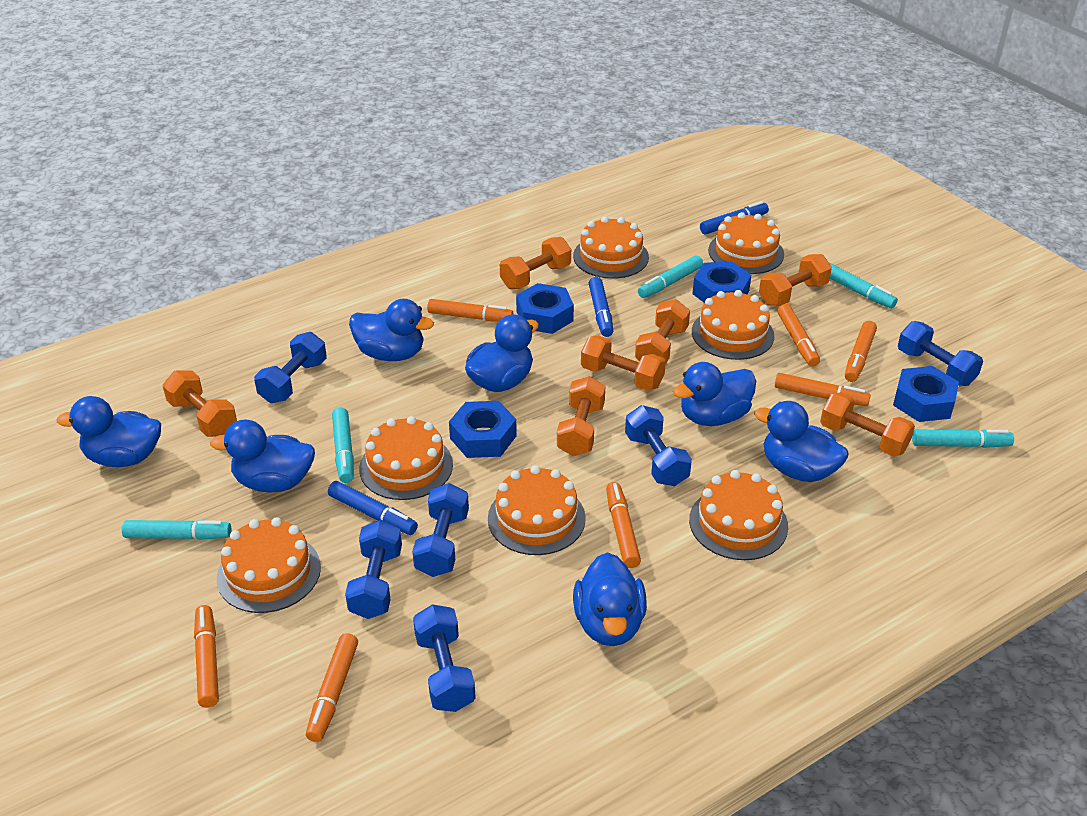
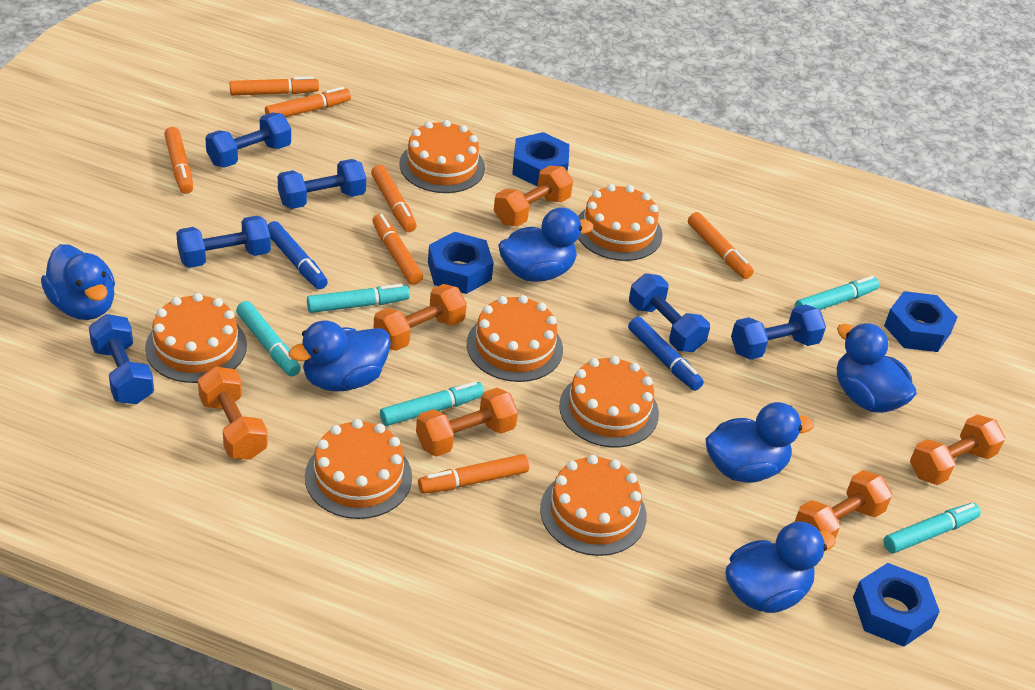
blue duck: 7 -> 6
blue marker: 3 -> 2
orange dumbbell: 7 -> 6

